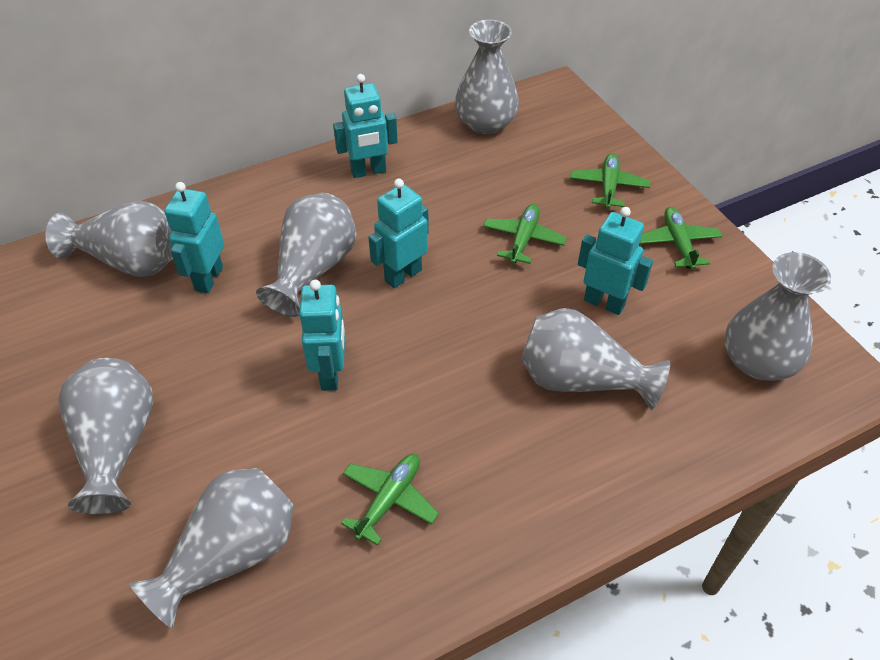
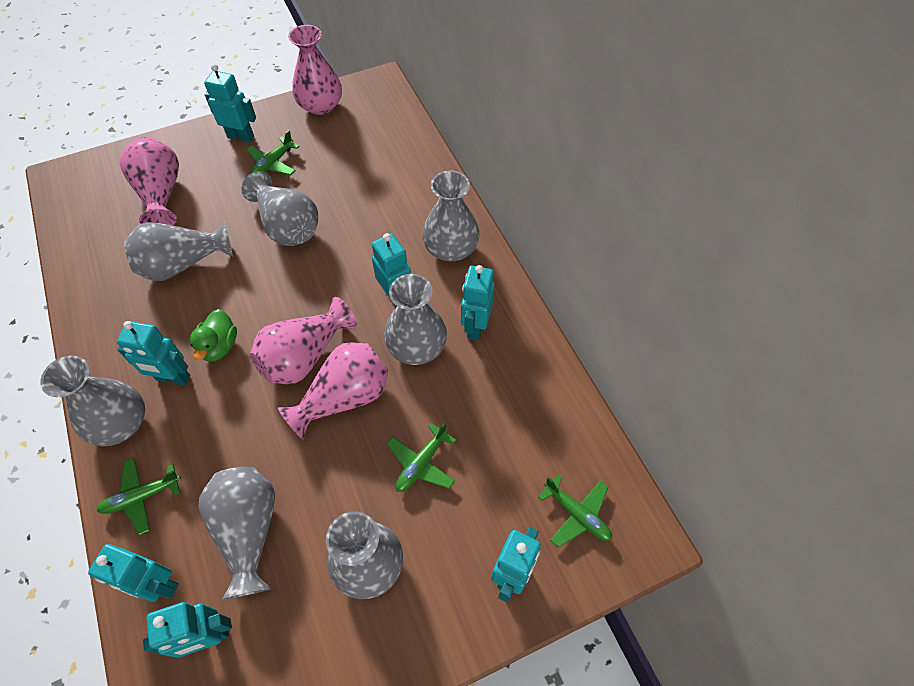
green duck: 0 -> 1
pink vase: 0 -> 4
turquoise robot: 5 -> 7

